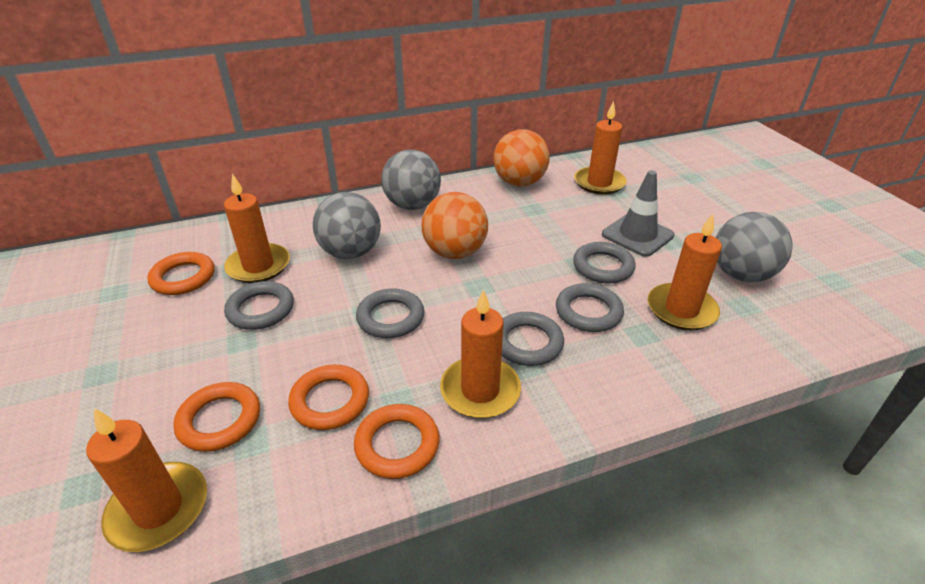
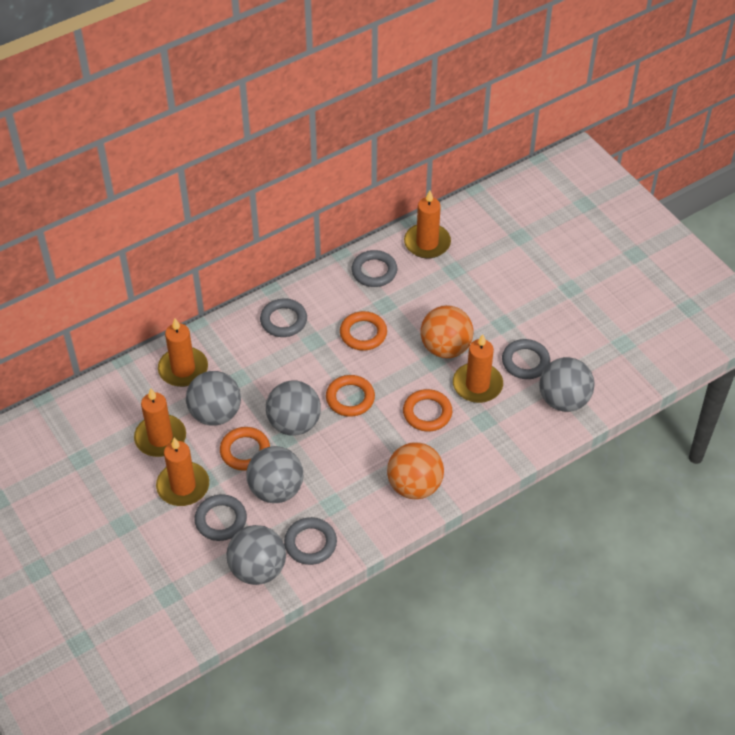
grey ball: 3 -> 5
grey traffic cone: 1 -> 0

